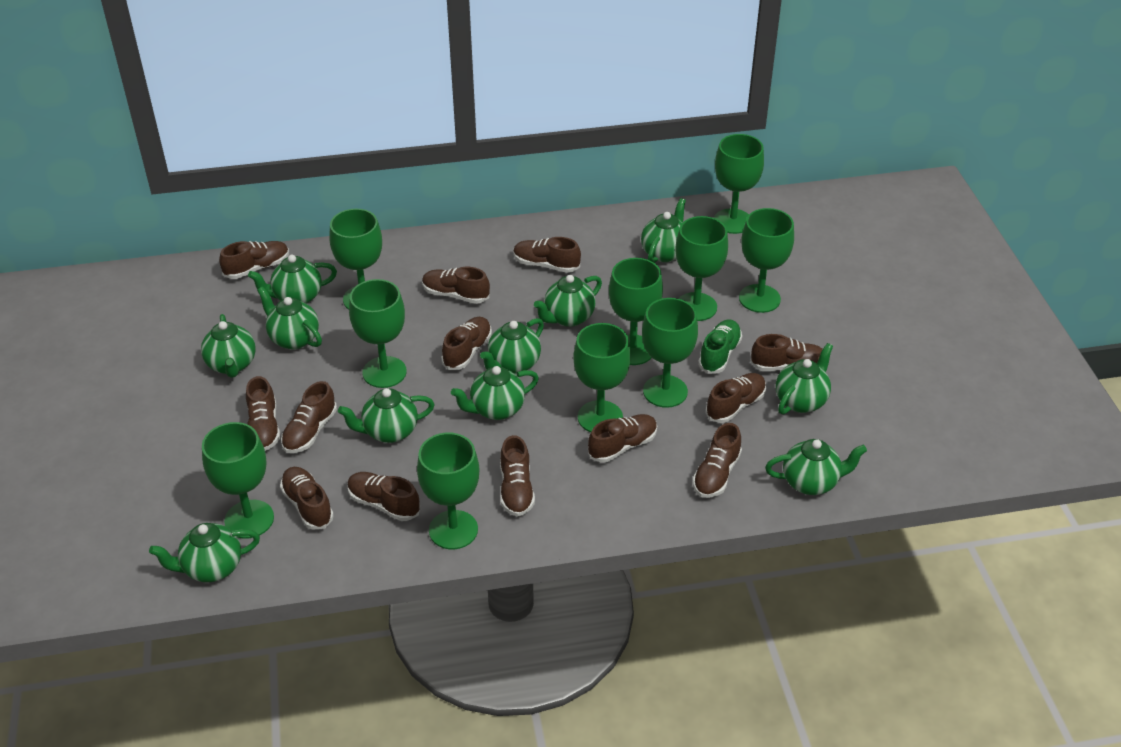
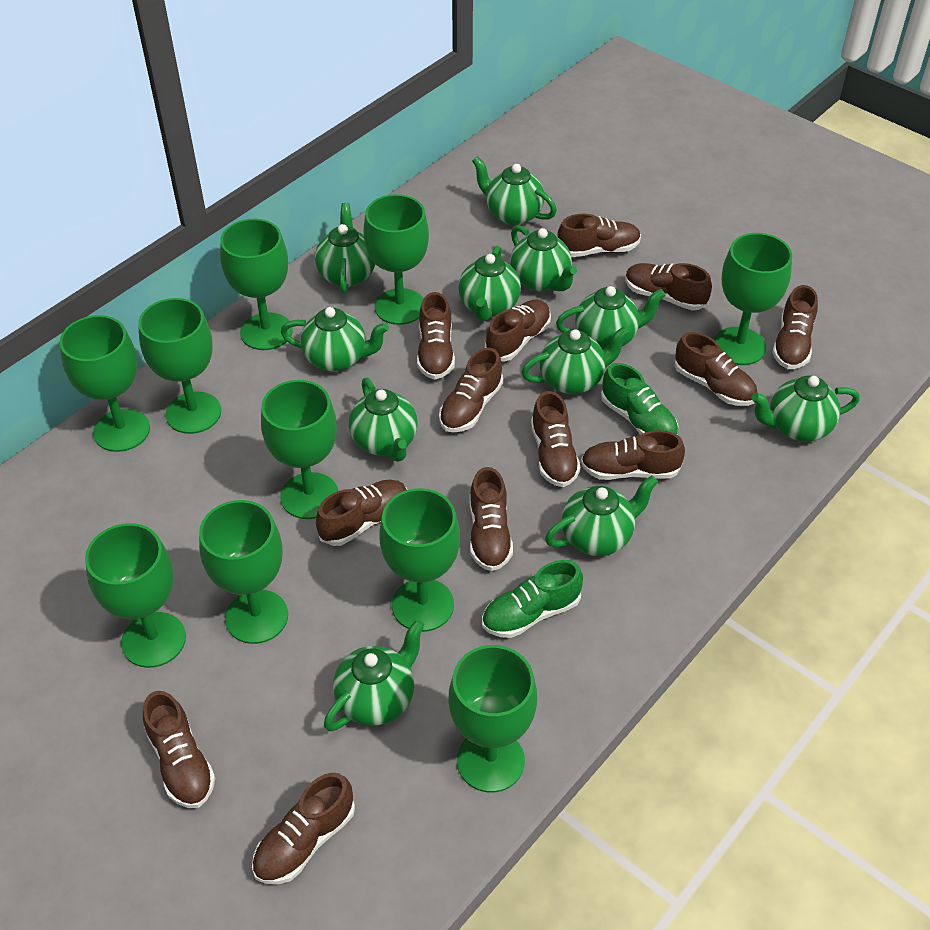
green shoe: 1 -> 2

